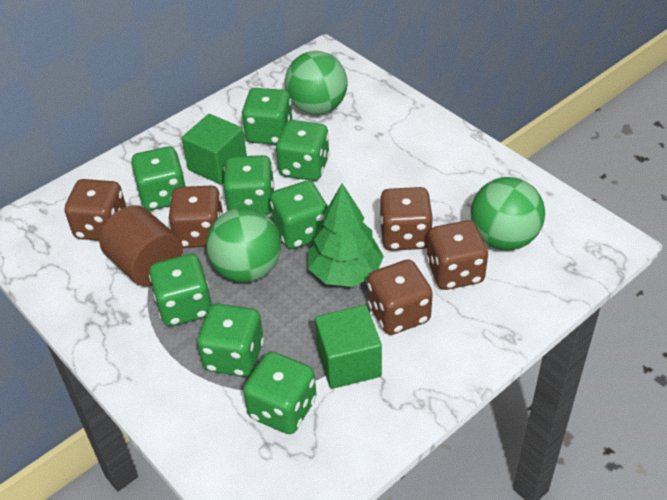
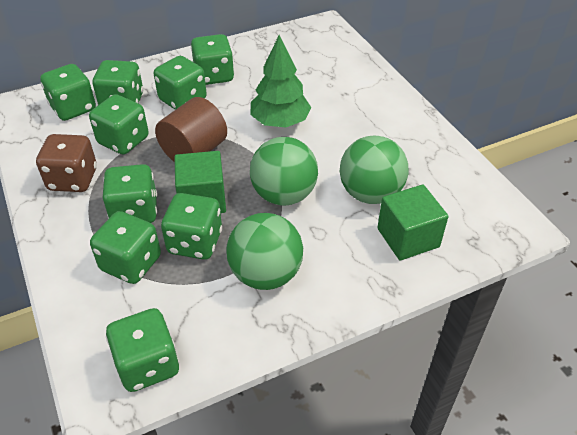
brown dice: 5 -> 1
green dice: 8 -> 9

